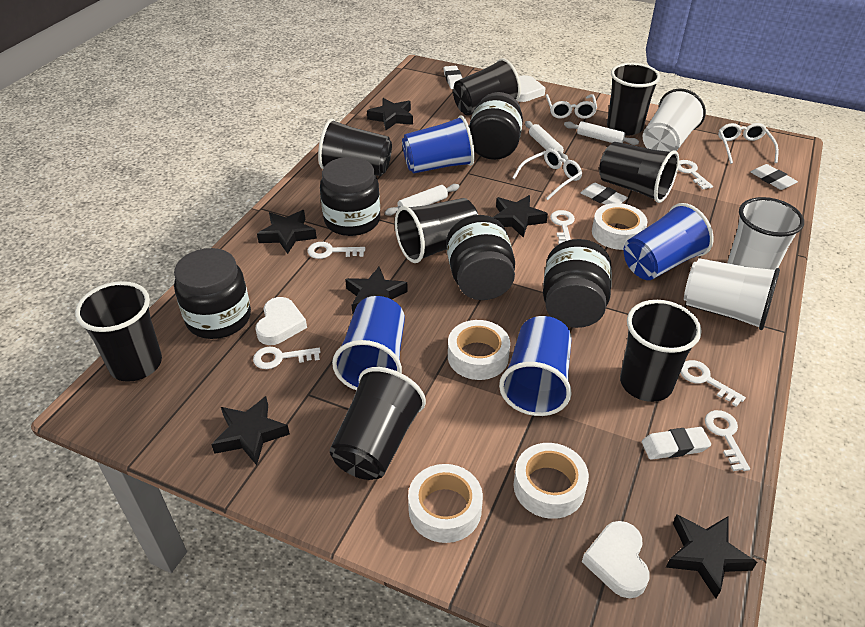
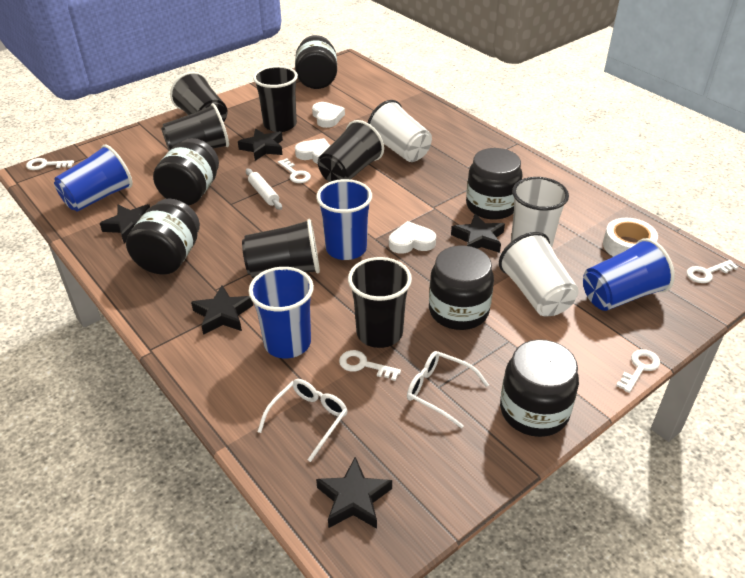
black cup: 8 -> 6
black jar: 5 -> 6
black star: 6 -> 5
white eraser: 4 -> 0
white glasses: 3 -> 2
white key: 6 -> 5
white rolling pin: 3 -> 1
white tape: 4 -> 1

